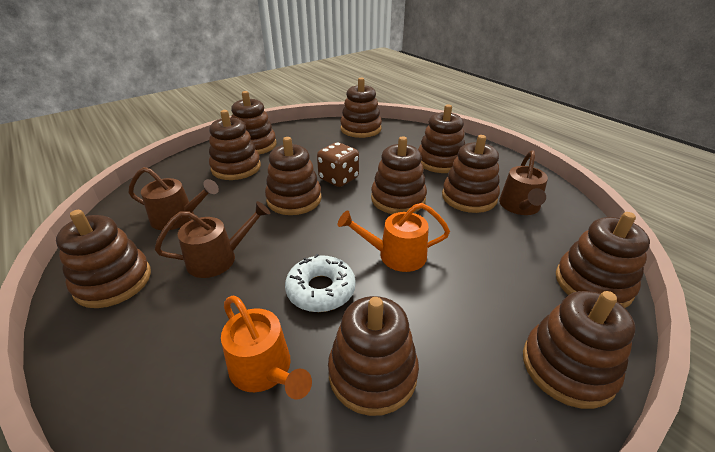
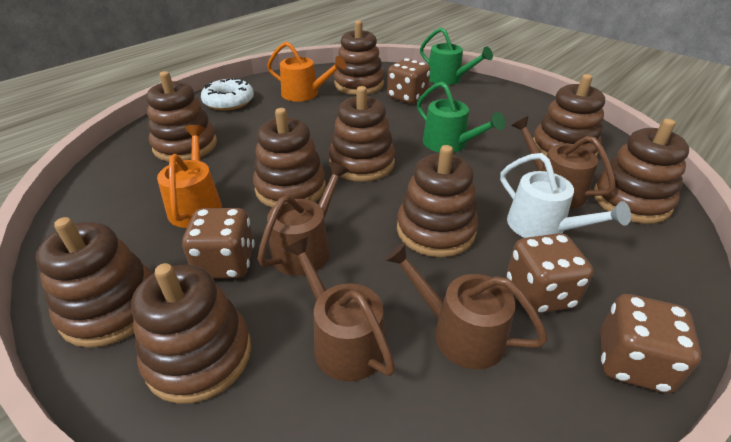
brown dice: 1 -> 4
brown stacking toy: 11 -> 9
brown watering can: 3 -> 4
green watering can: 0 -> 2
white watering can: 0 -> 1

